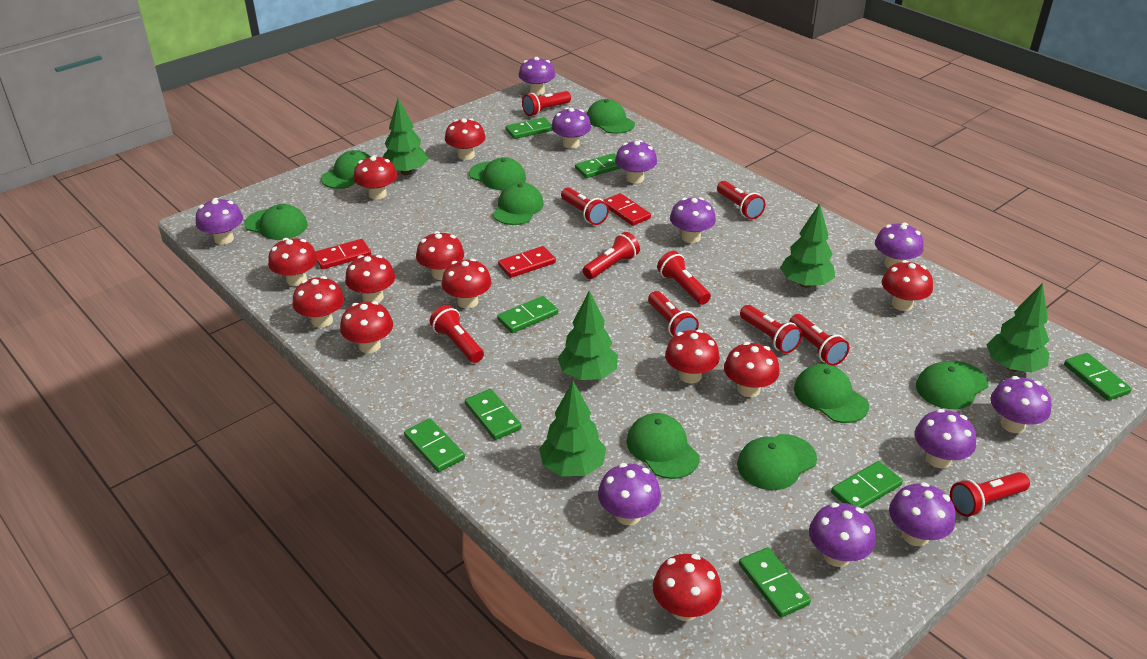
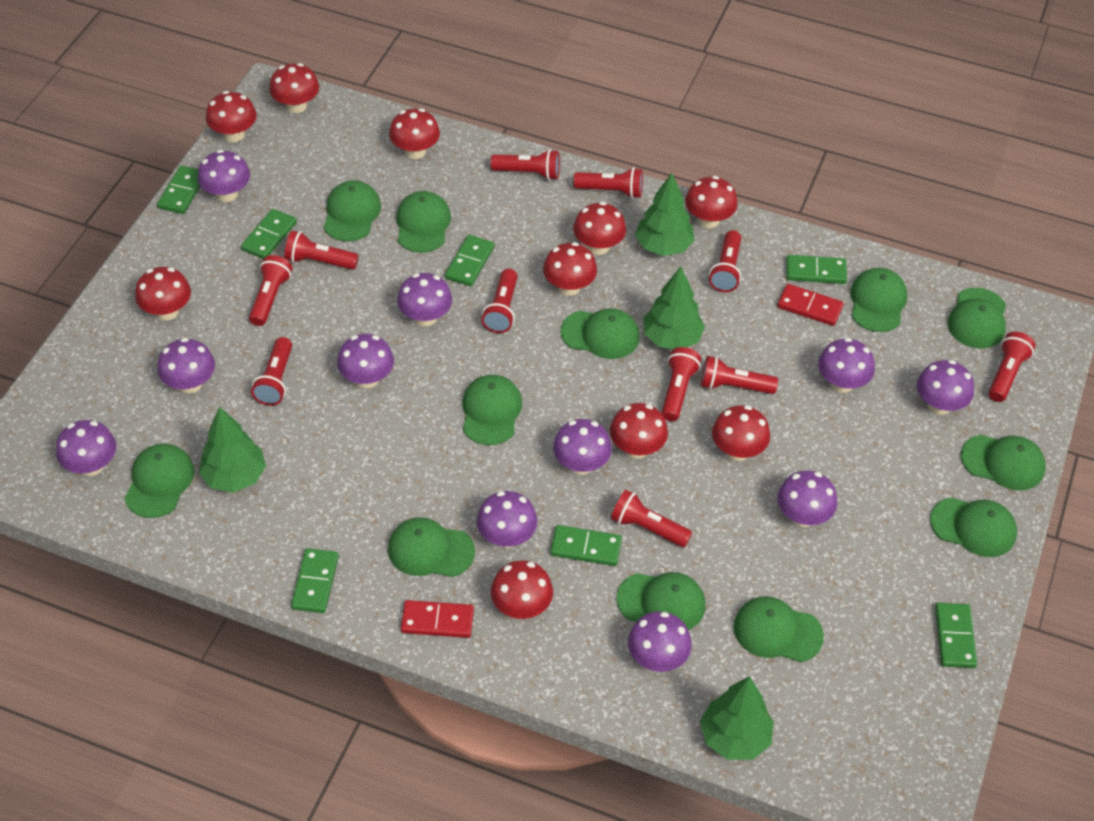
green cap: 9 -> 12
green domino: 8 -> 7
green tree: 5 -> 4
red domino: 3 -> 2
red flashlight: 10 -> 11
red mushroom: 12 -> 10

